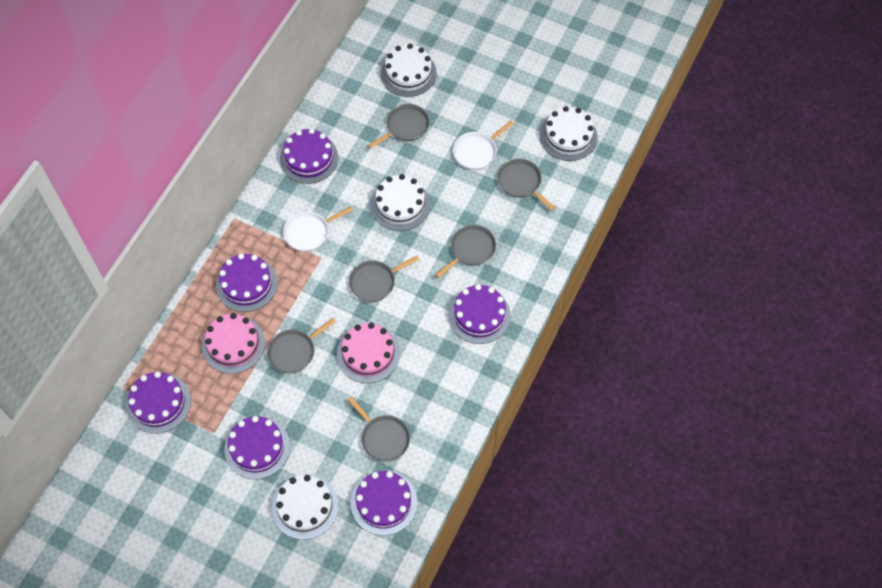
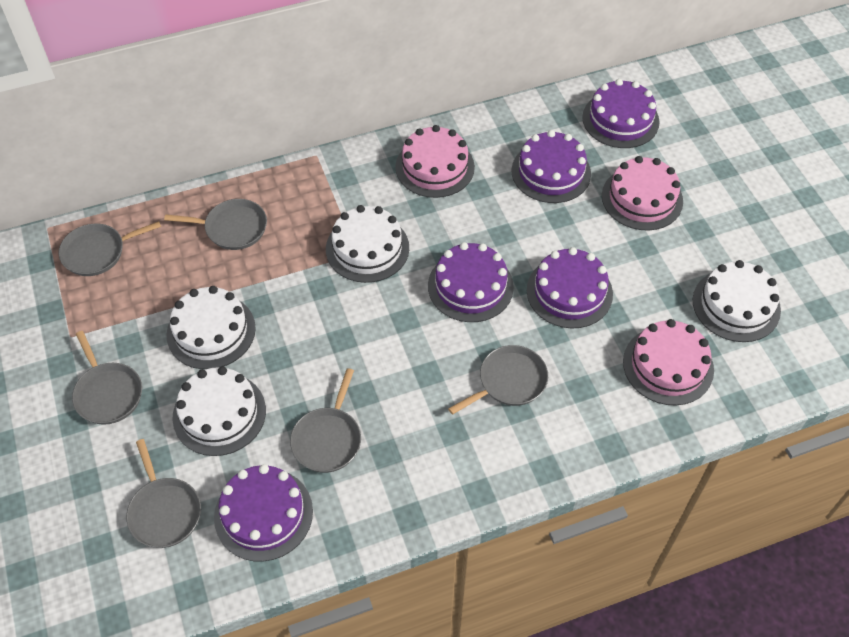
pink cake: 2 -> 3
purple cake: 6 -> 5
white pan: 2 -> 0

